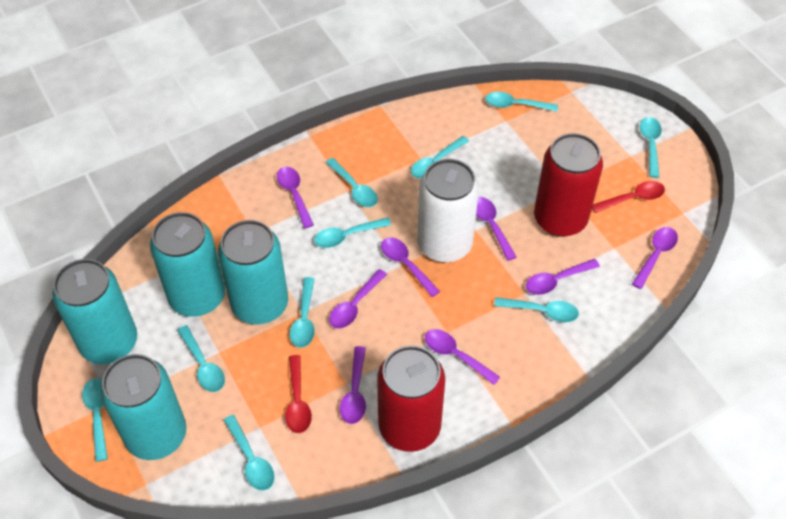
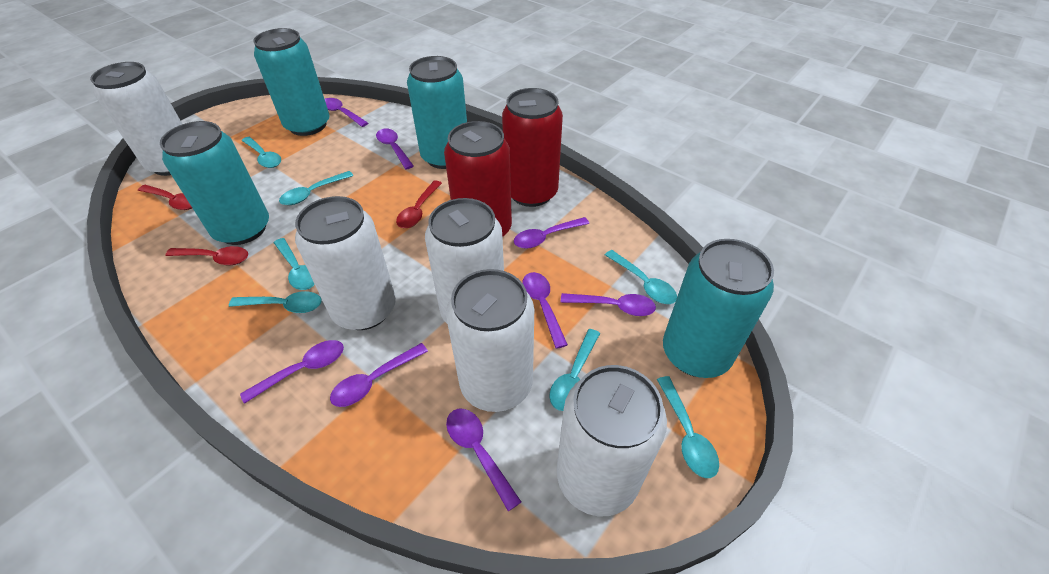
red spoon: 2 -> 3
turquoise spoon: 10 -> 7
white can: 1 -> 5

